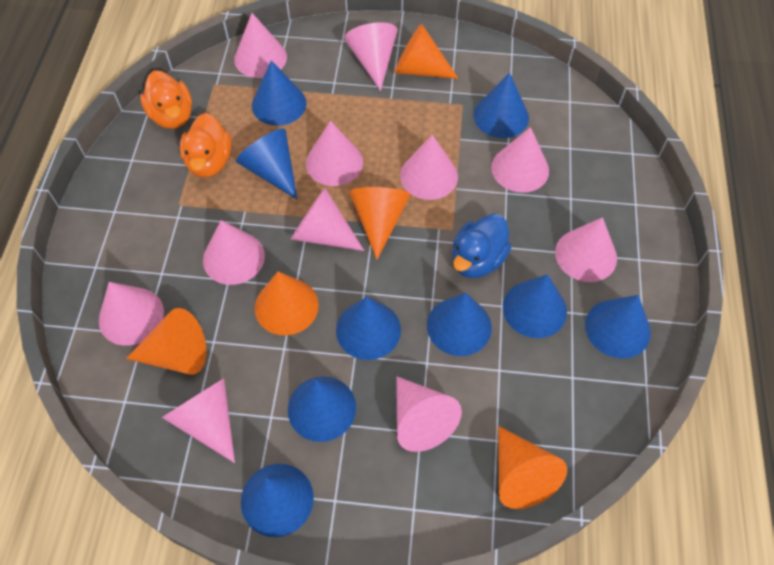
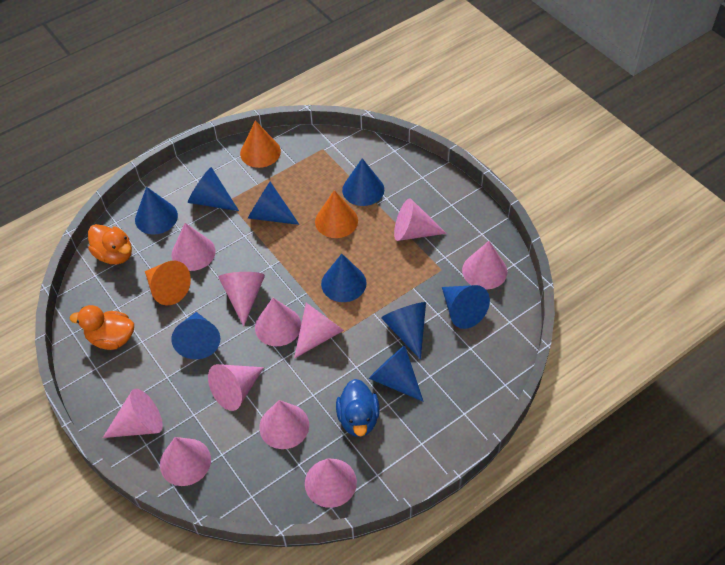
orange cone: 5 -> 3

